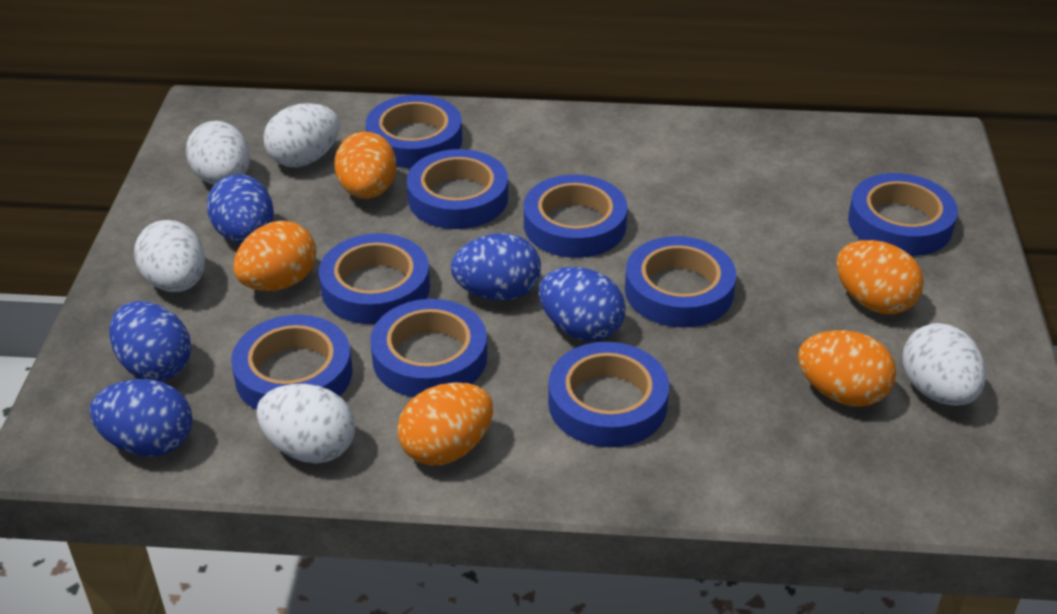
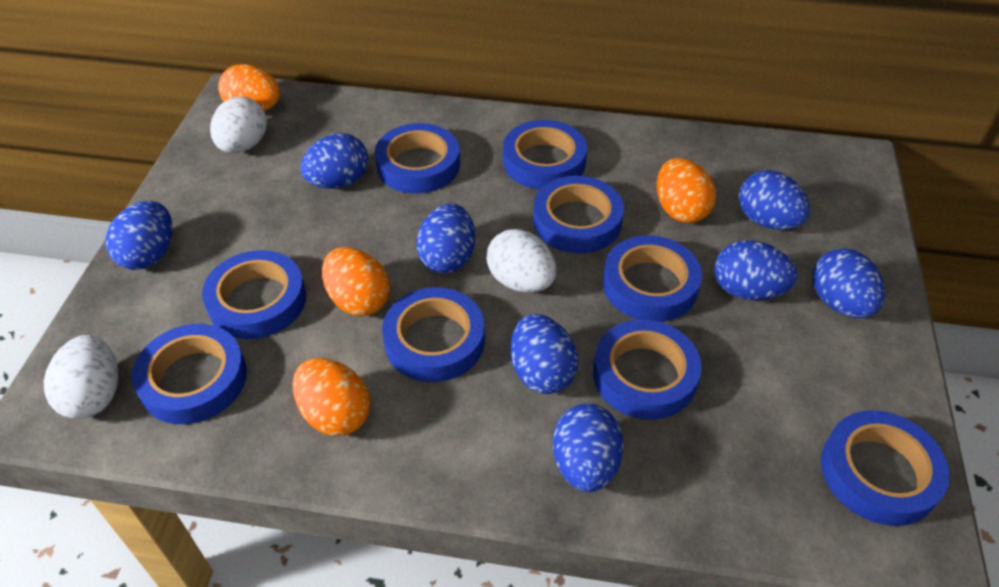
blue egg: 5 -> 8
orange egg: 5 -> 4
white egg: 5 -> 3

